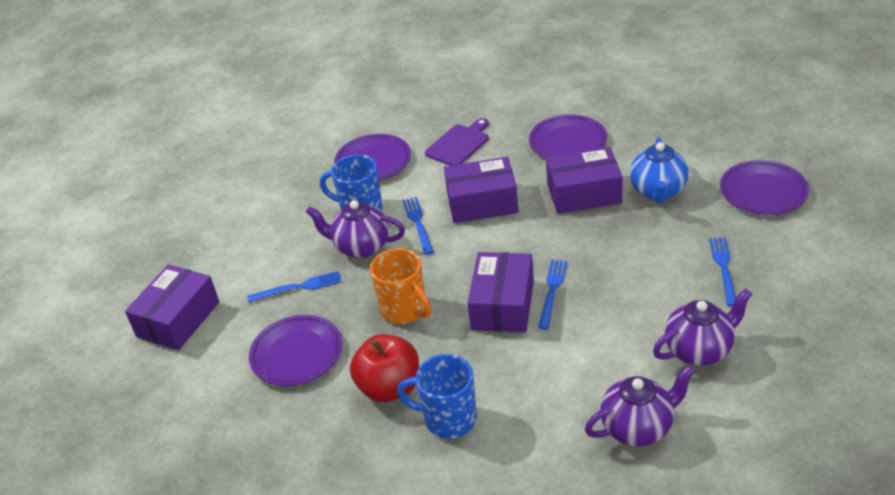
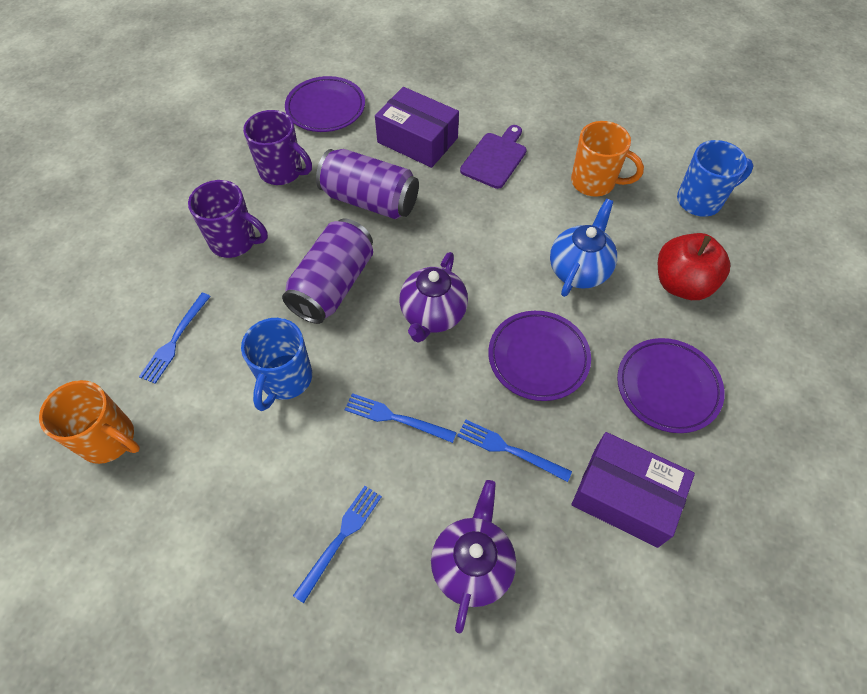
orange mug: 1 -> 2
purple box: 4 -> 2
purple can: 0 -> 2
purple mug: 0 -> 2
purple plate: 4 -> 3
purple teapot: 3 -> 2

